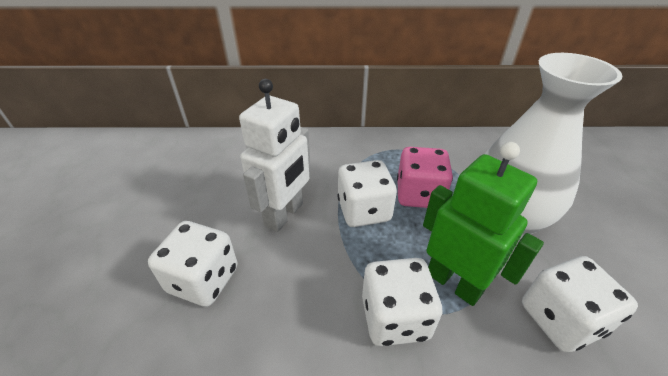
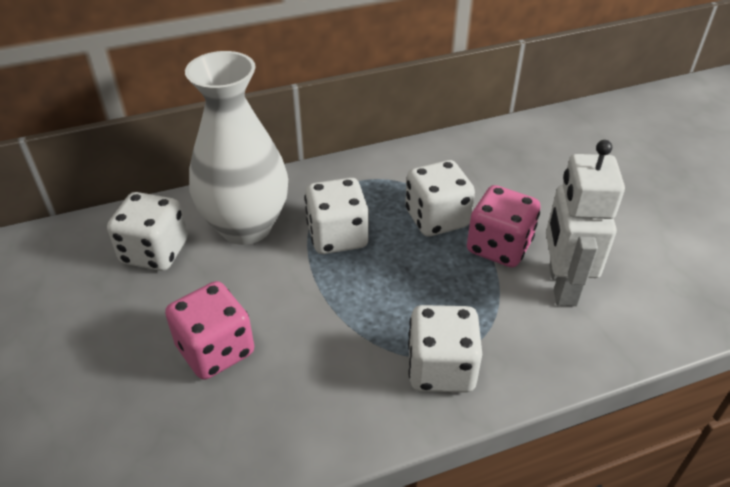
green robot: 1 -> 0
pink dice: 1 -> 2

